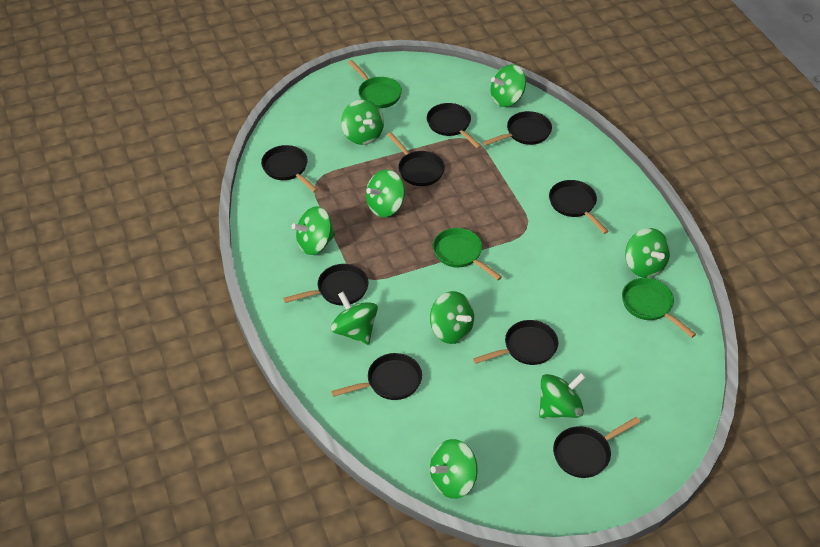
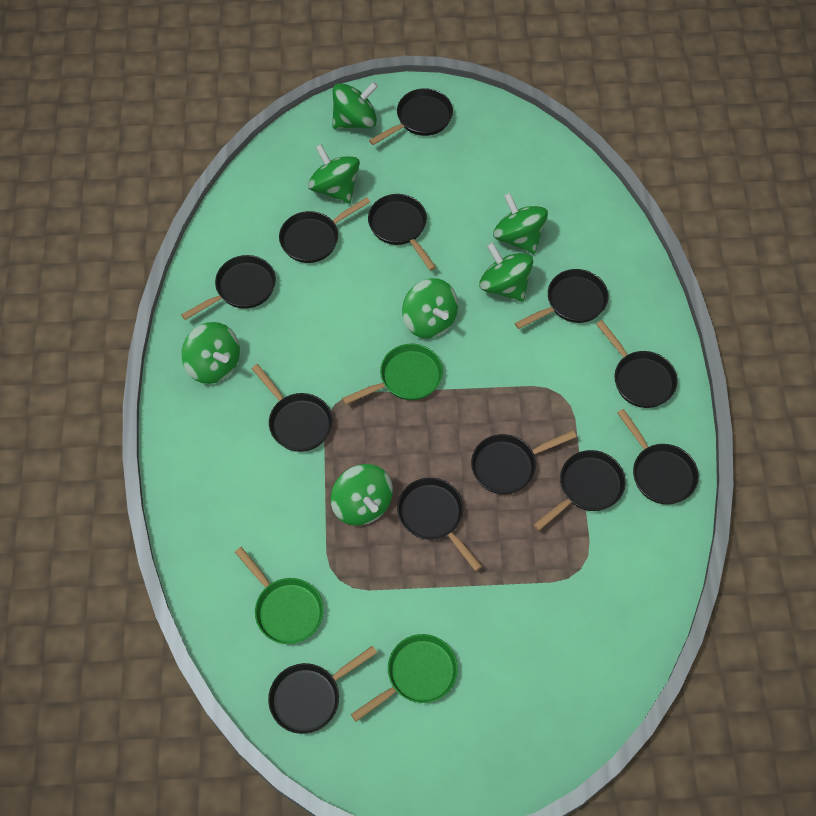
black pan: 9 -> 12
green spinning top: 9 -> 7

